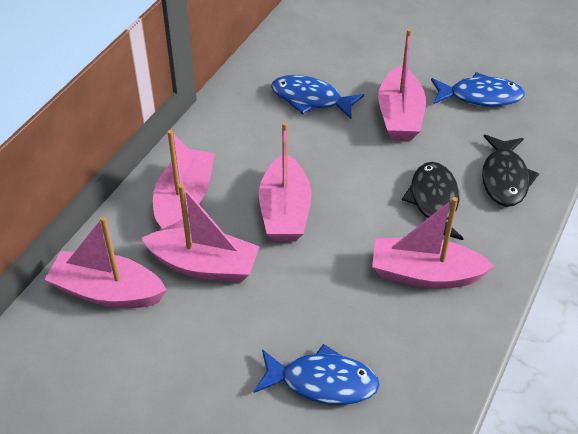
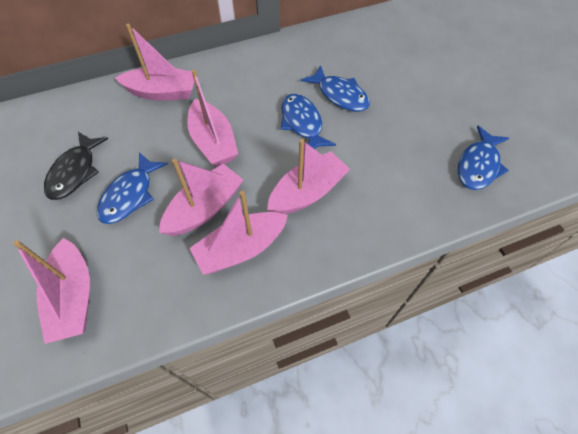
black fish: 2 -> 1
blue fish: 3 -> 4

